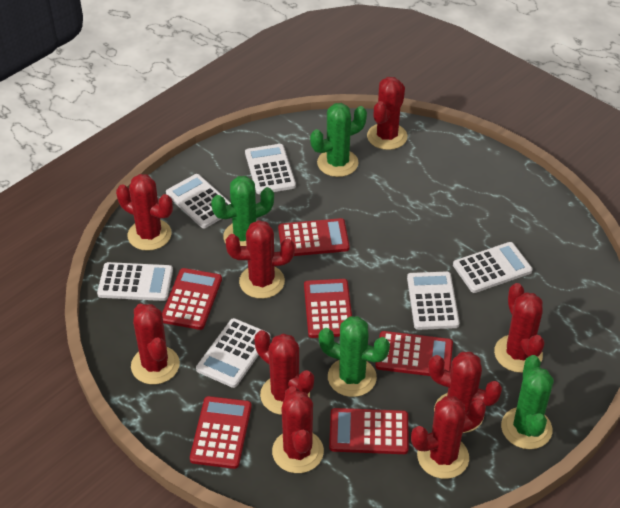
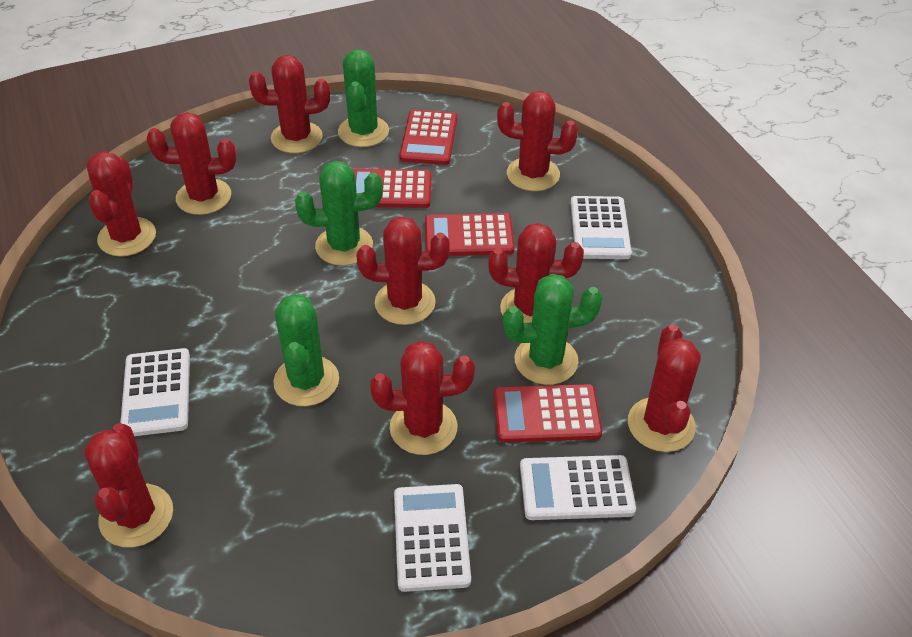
red calculator: 6 -> 4
white calculator: 6 -> 4

